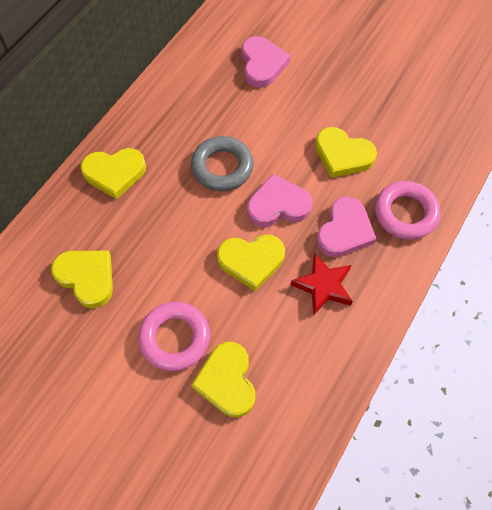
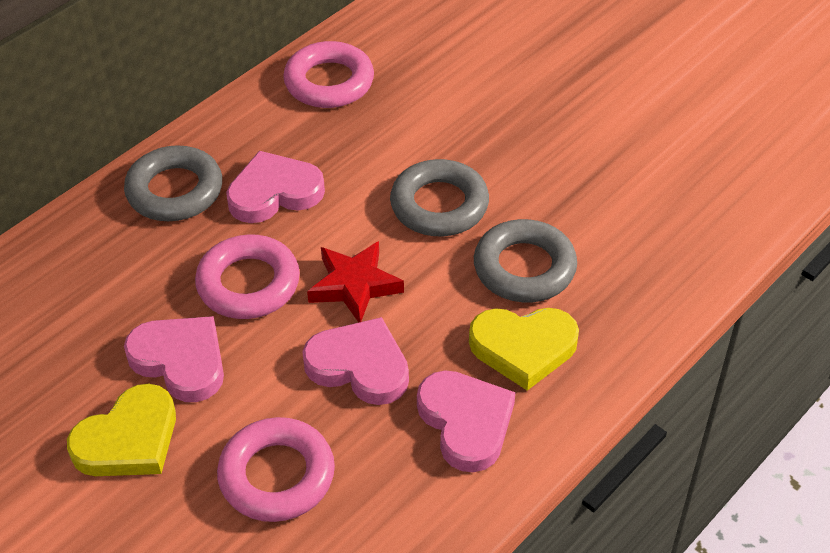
grey ring: 1 -> 3
pink heart: 3 -> 4
pink ring: 2 -> 3
yellow heart: 5 -> 2

